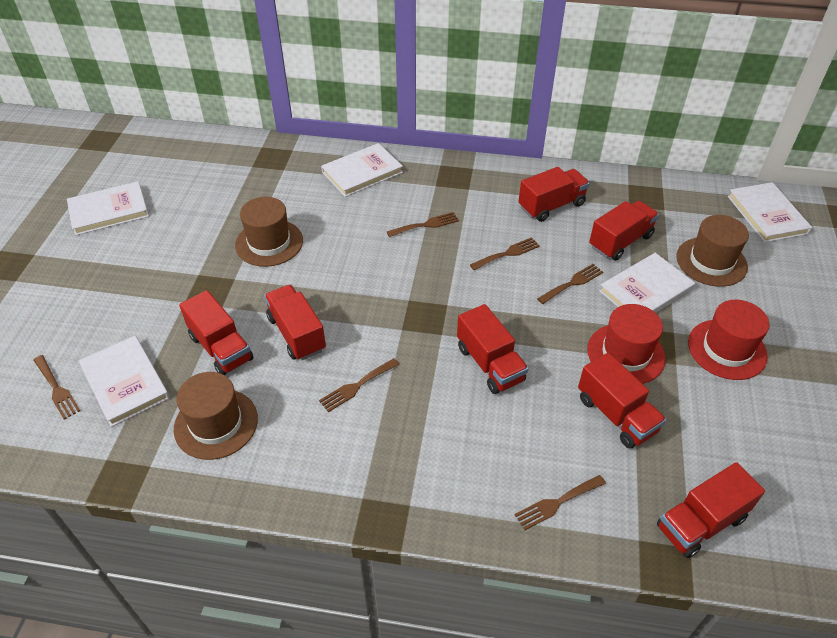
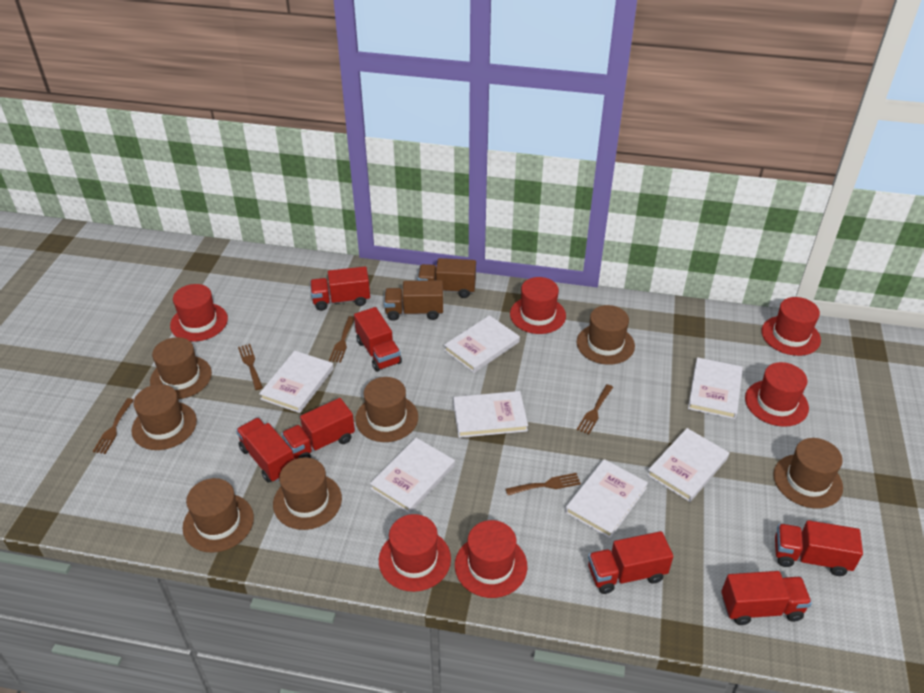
brown fork: 6 -> 5
brown hat: 3 -> 7
brown truck: 0 -> 2
red hat: 2 -> 6
white book: 5 -> 7

